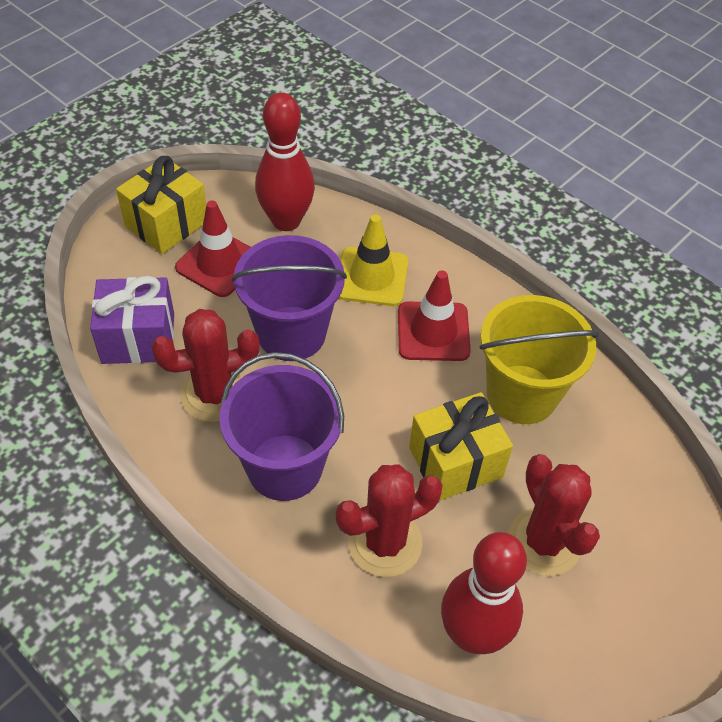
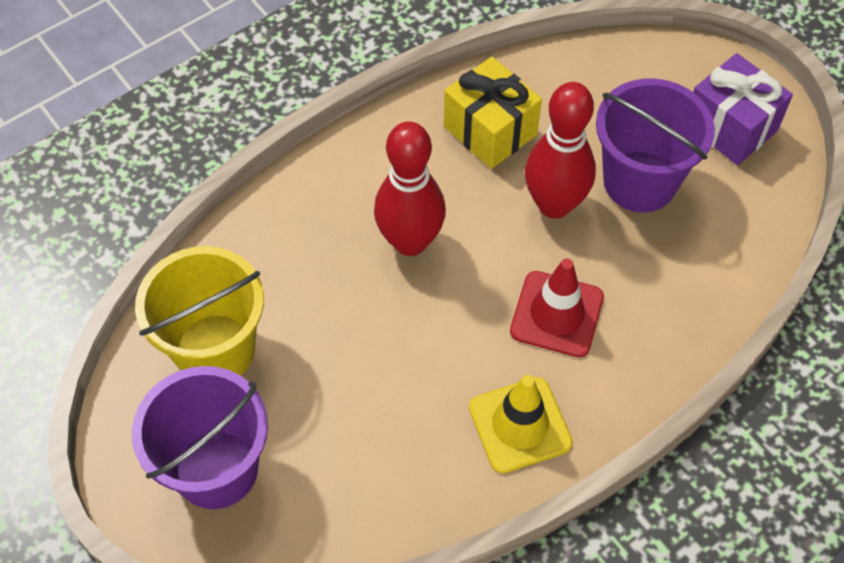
red cactus: 3 -> 0
red traffic cone: 2 -> 1
yellow gift: 2 -> 1

